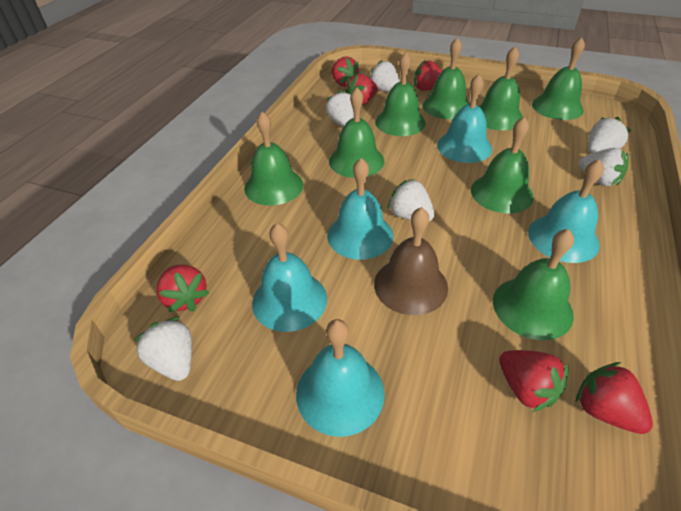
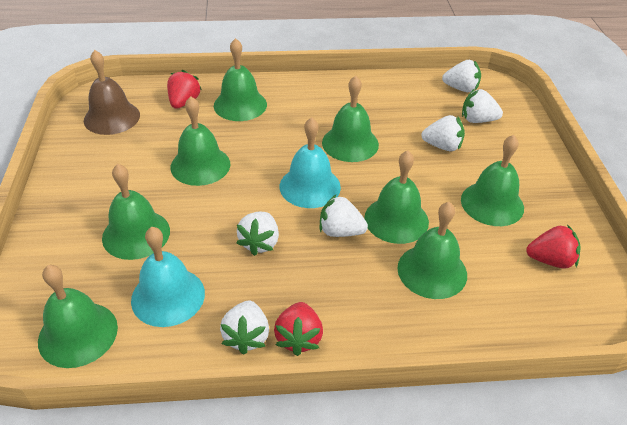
red strawberry: 6 -> 3
turquoise bell: 5 -> 2

